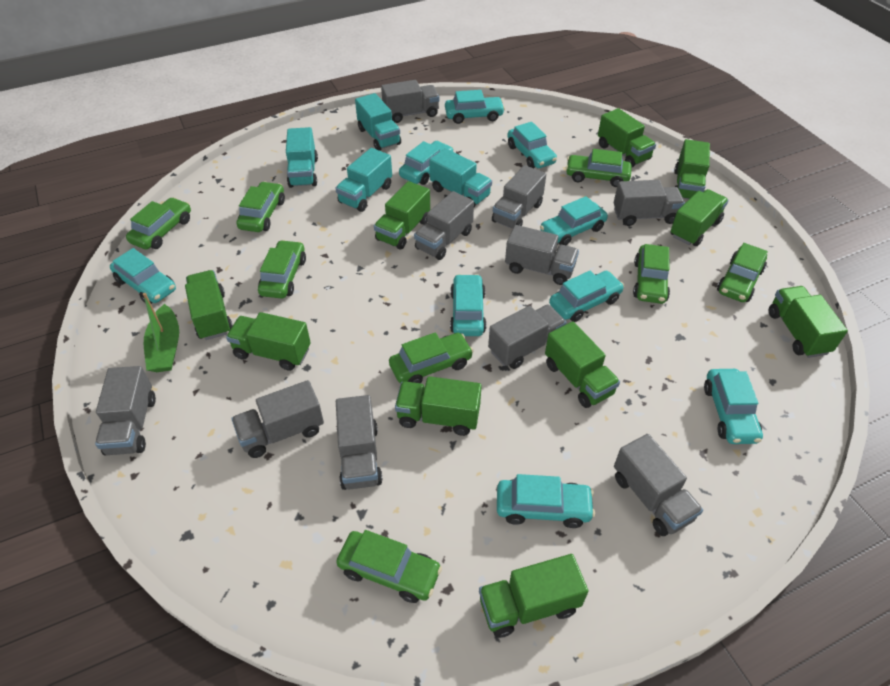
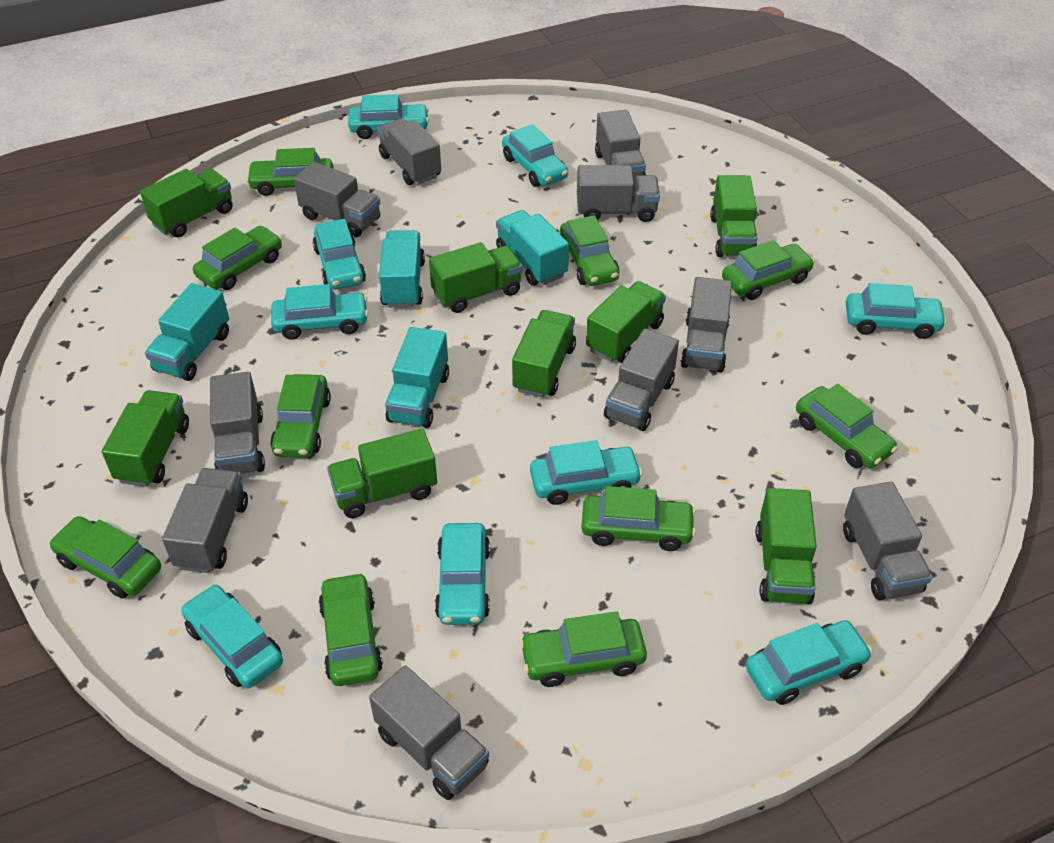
green boat: 1 -> 0
green car: 8 -> 10
green truck: 10 -> 8

